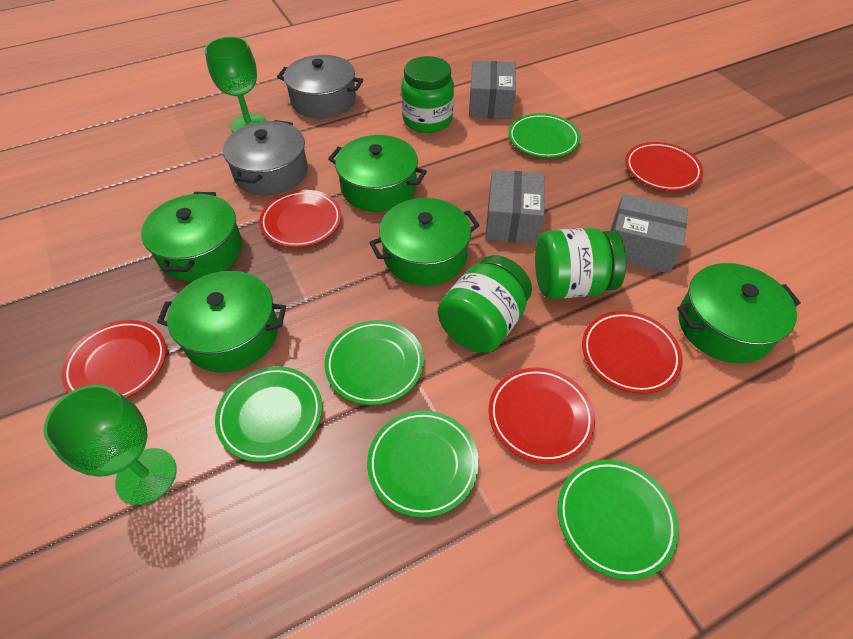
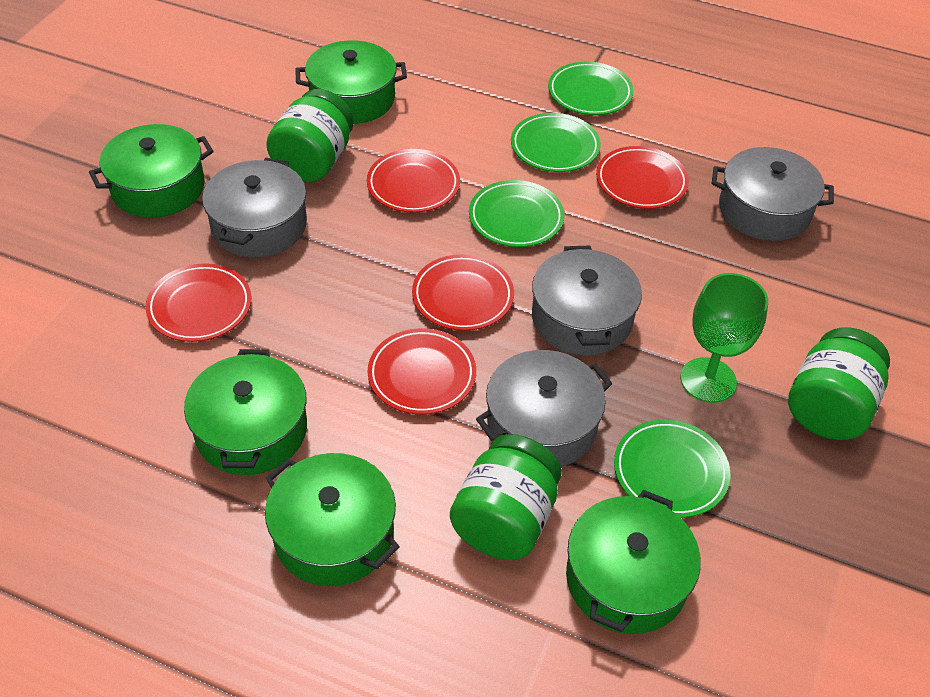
green goblet: 2 -> 1
green plate: 5 -> 4
grey box: 3 -> 0
grey pot: 2 -> 4

